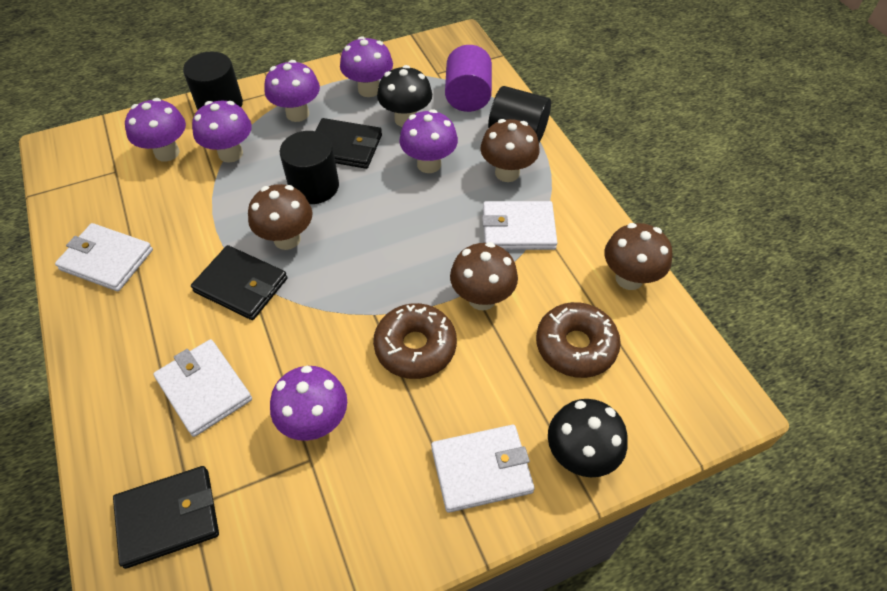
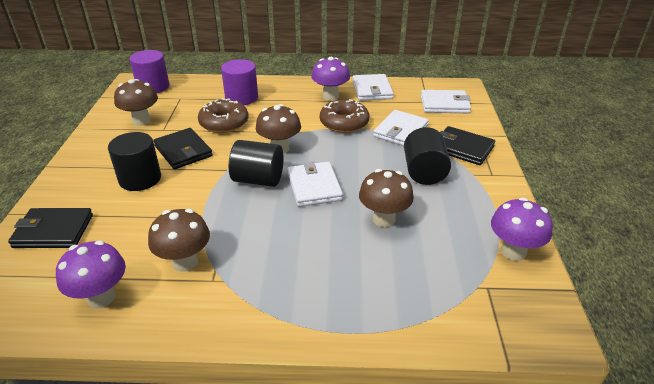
black mushroom: 2 -> 0
purple cylinder: 1 -> 2
purple mushroom: 6 -> 3

